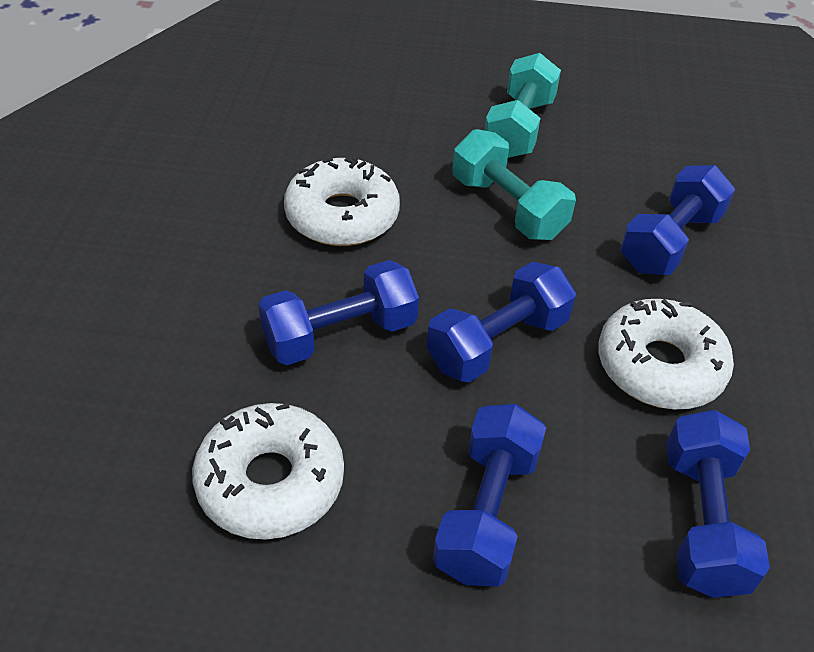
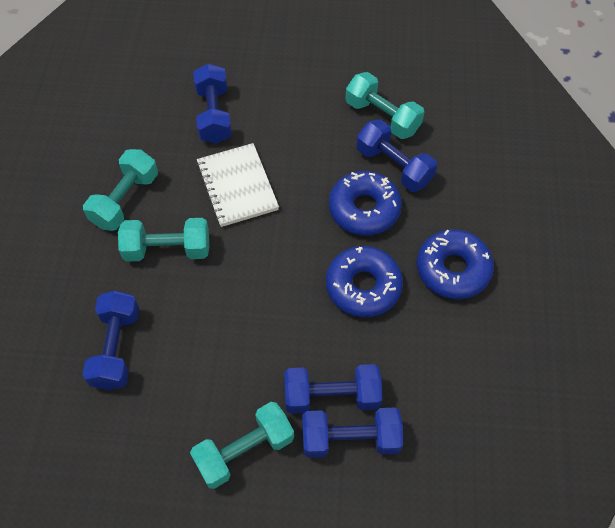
blue donut: 0 -> 3
turquoise dumbbell: 2 -> 4
white donut: 3 -> 0
white notebook: 0 -> 1

